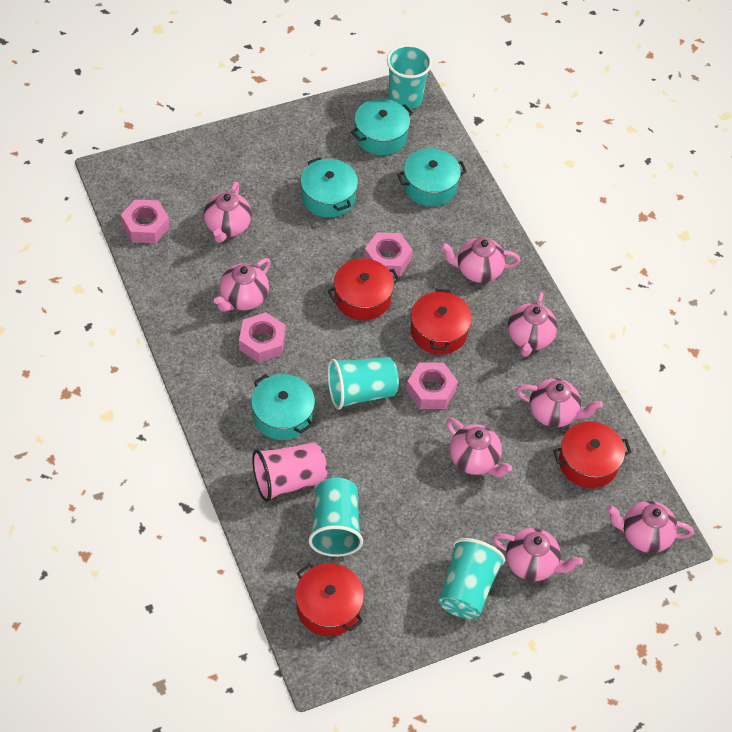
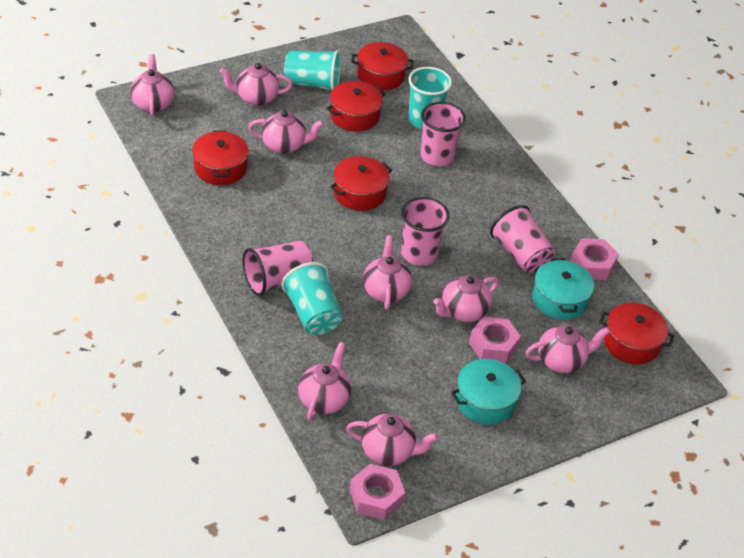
pink cup: 1 -> 4
pink nut: 4 -> 3
red pot: 4 -> 5
turquoise cup: 4 -> 3
turquoise pot: 4 -> 2

